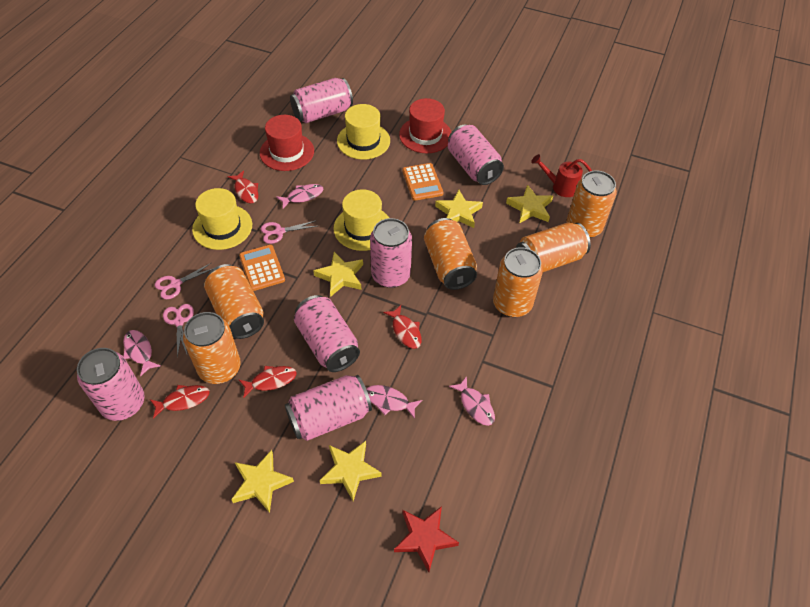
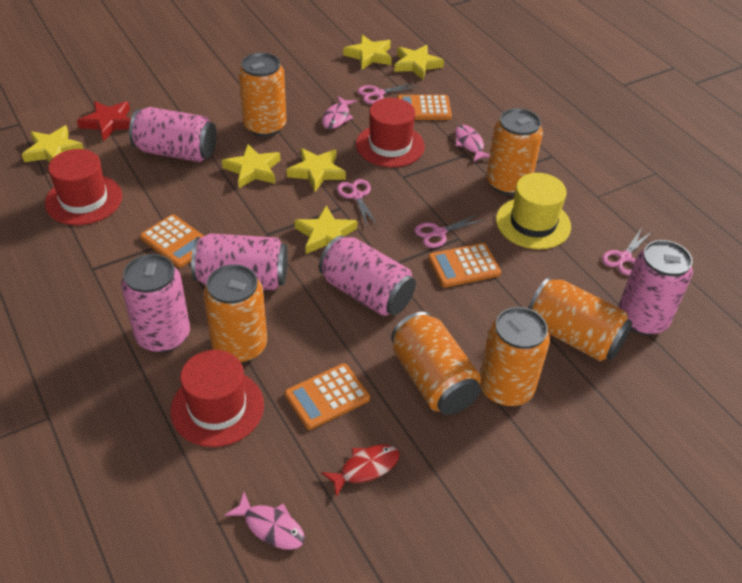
orange calculator: 2 -> 4
pink can: 6 -> 5
pink fish: 4 -> 3
pink scissors: 3 -> 4
red fish: 4 -> 1
red hat: 2 -> 3
red watering can: 1 -> 0
yellow hat: 3 -> 1
yellow star: 5 -> 6

